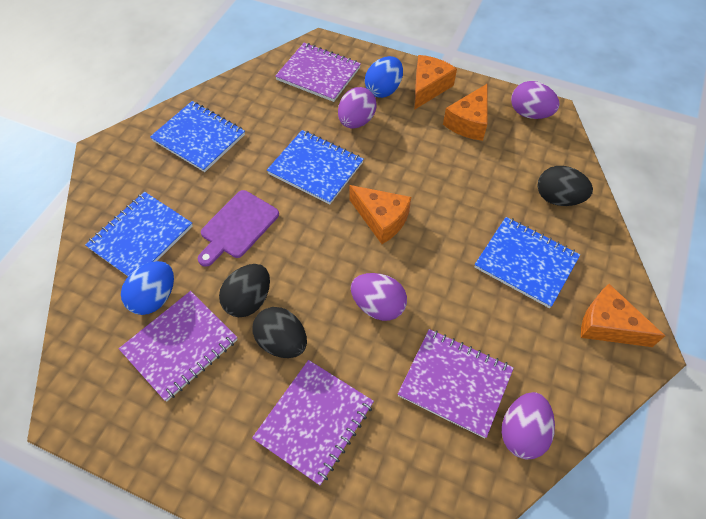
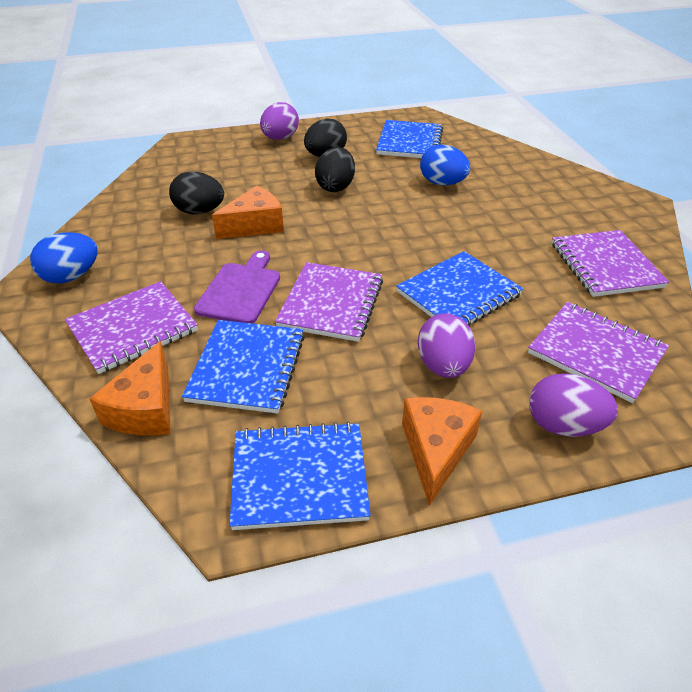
orange cheese: 4 -> 3
purple egg: 4 -> 3

